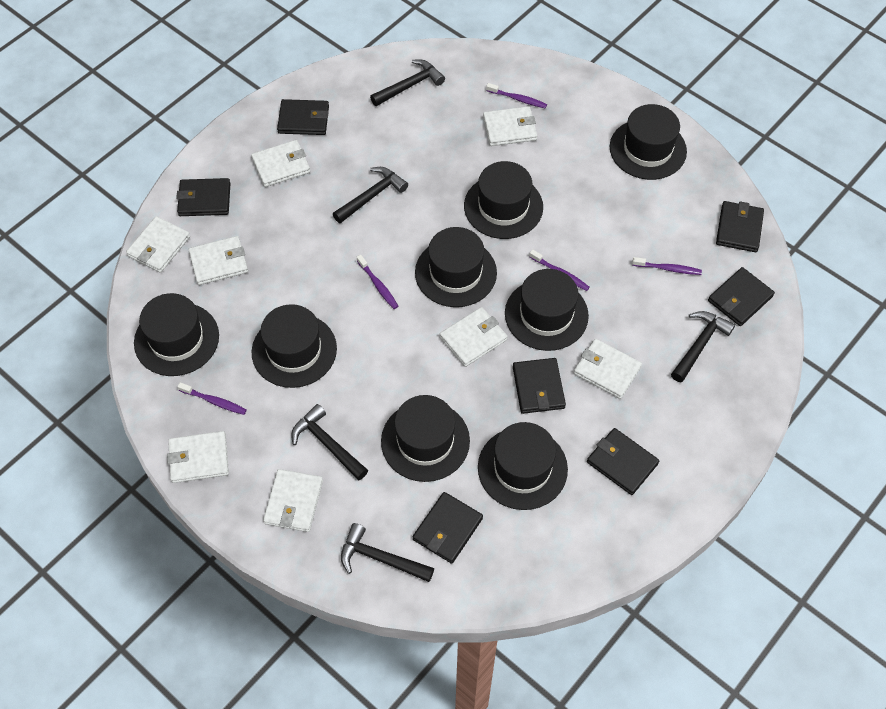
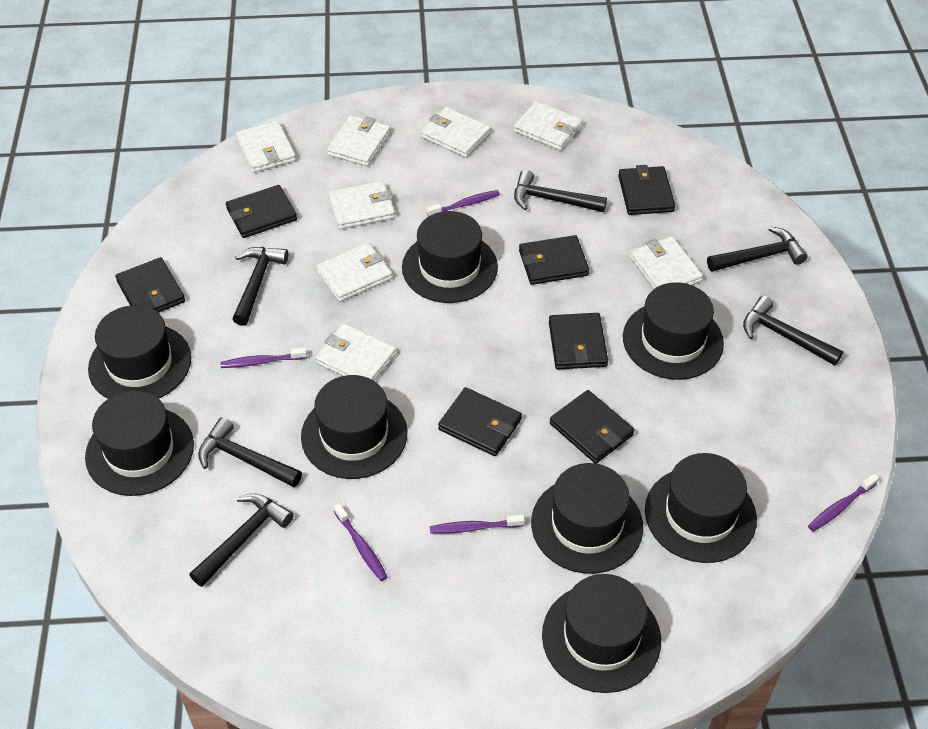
black hammer: 5 -> 6

